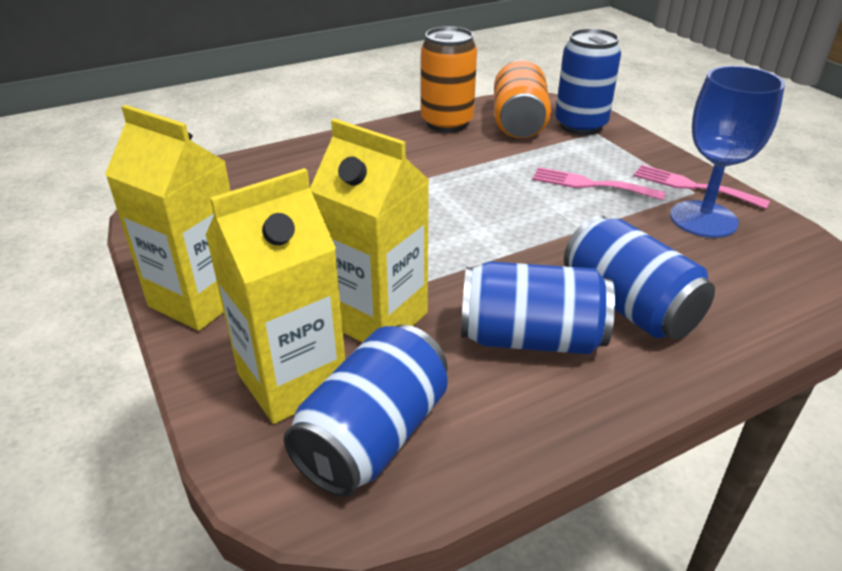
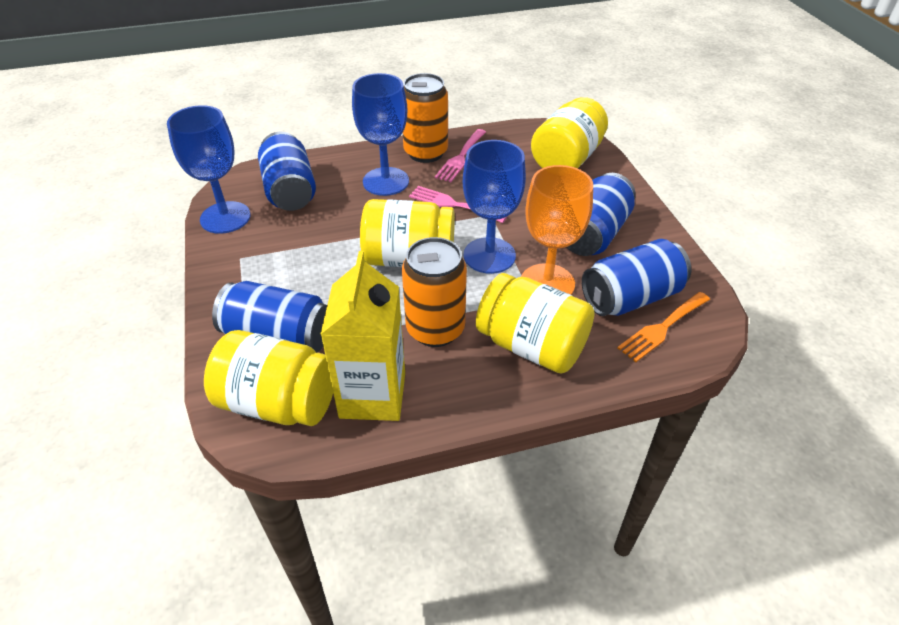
blue goblet: 1 -> 3
orange fork: 0 -> 1
orange goblet: 0 -> 1
yellow carton: 3 -> 1
yellow jar: 0 -> 4

